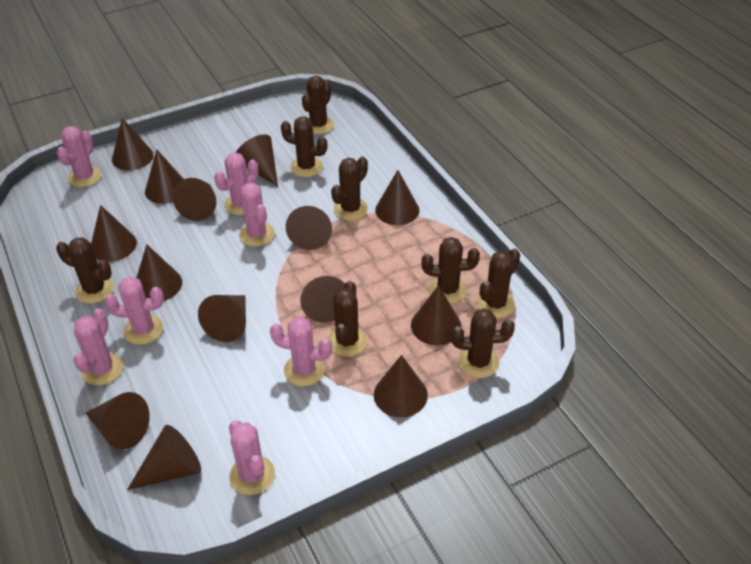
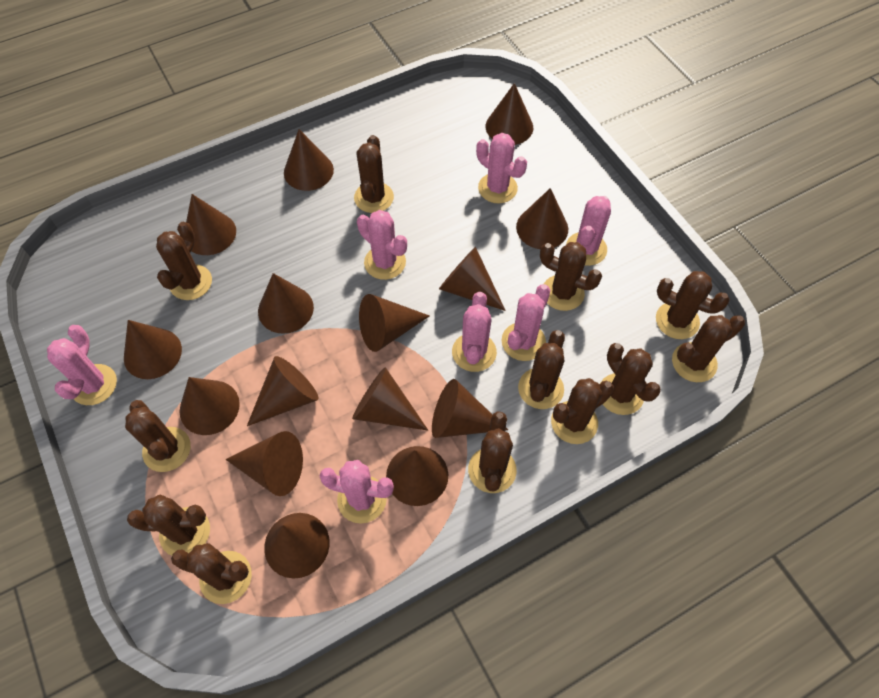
brown cactus: 8 -> 12
brown cone: 14 -> 15

